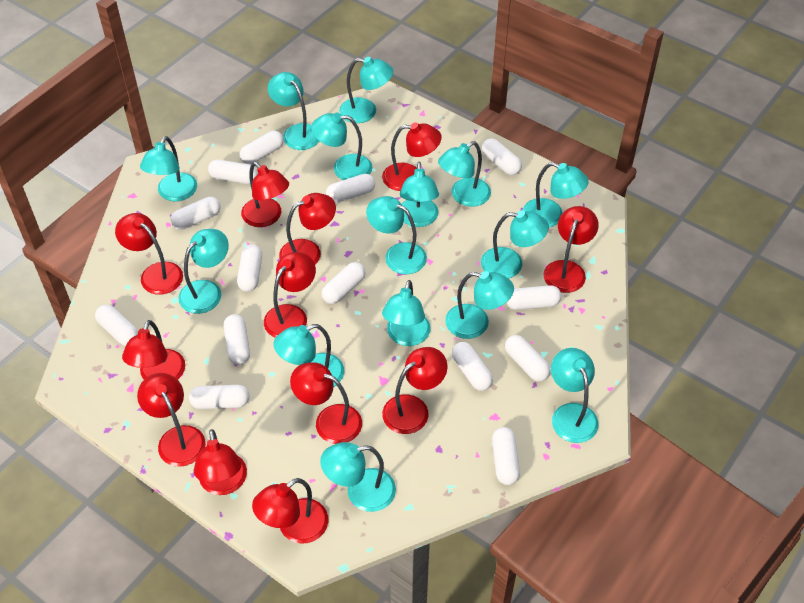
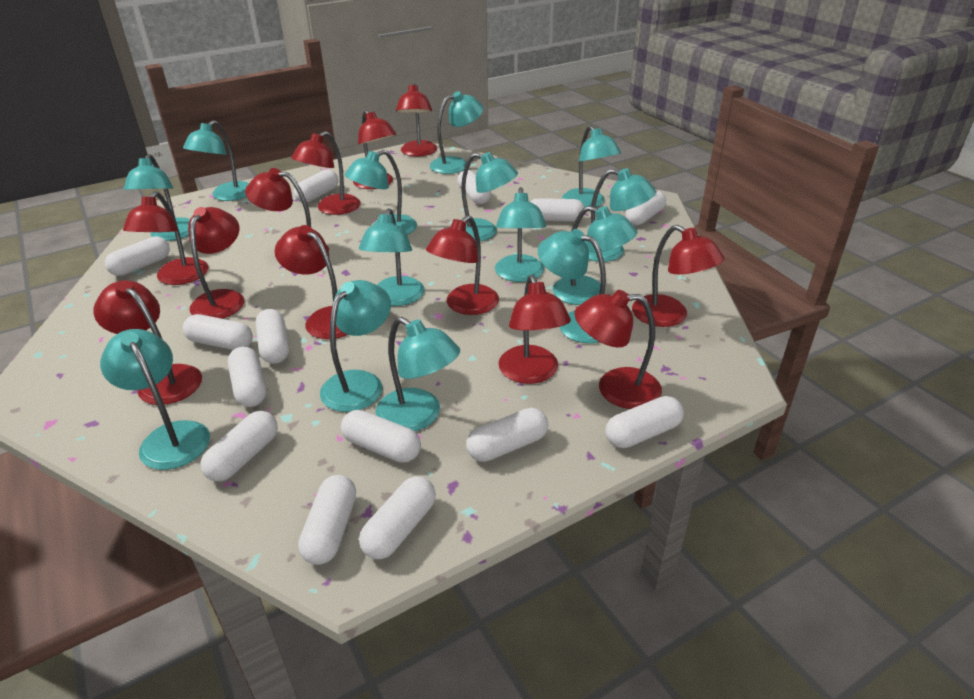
turquoise lamp: 15 -> 14

